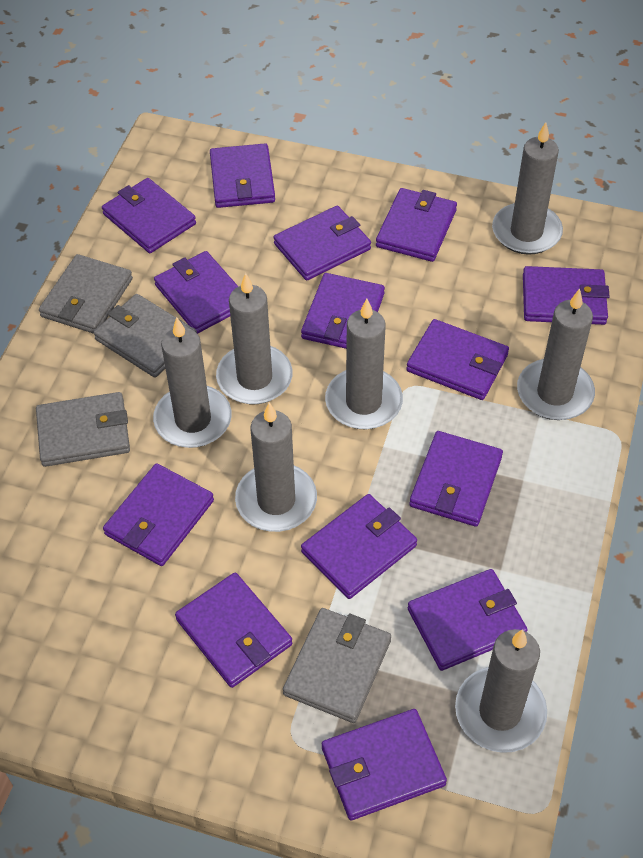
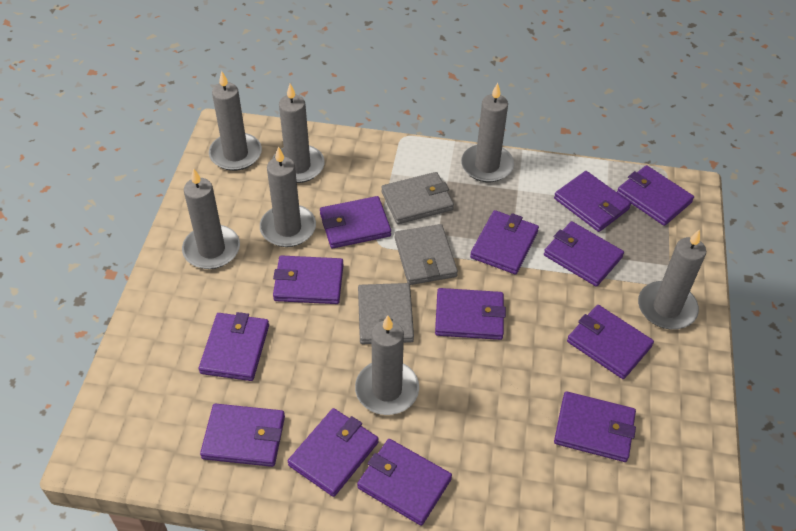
grey wallet: 4 -> 3
purple wallet: 14 -> 13

